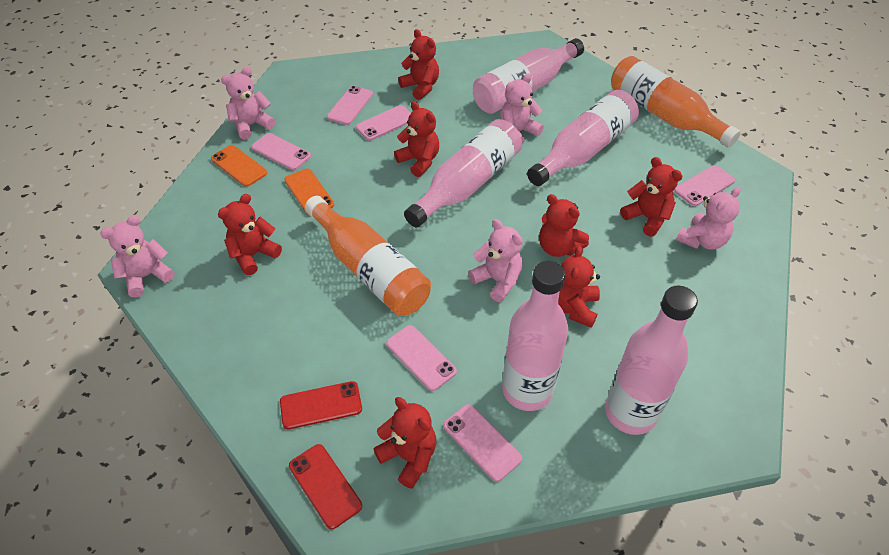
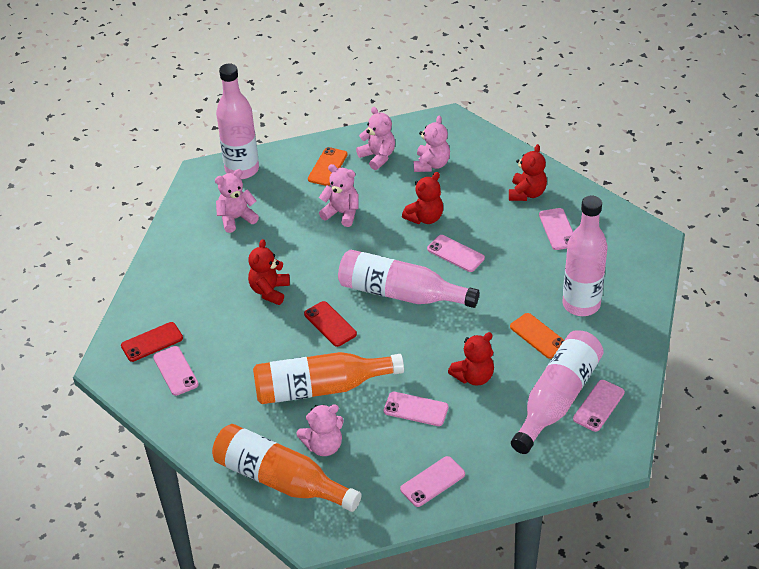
pink bottle: 5 -> 4
red teddy bear: 7 -> 4

